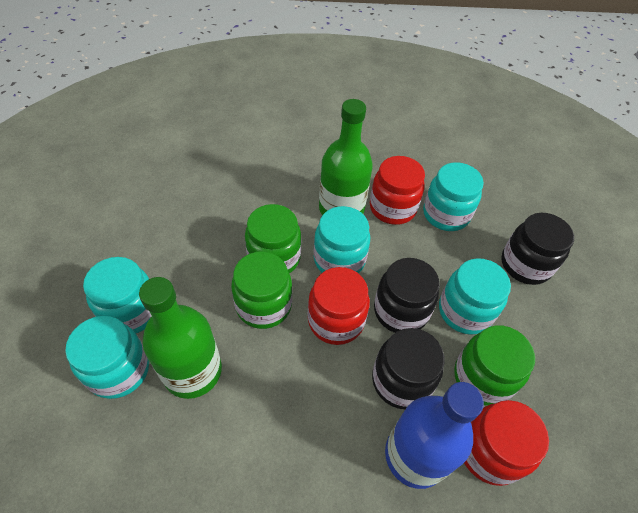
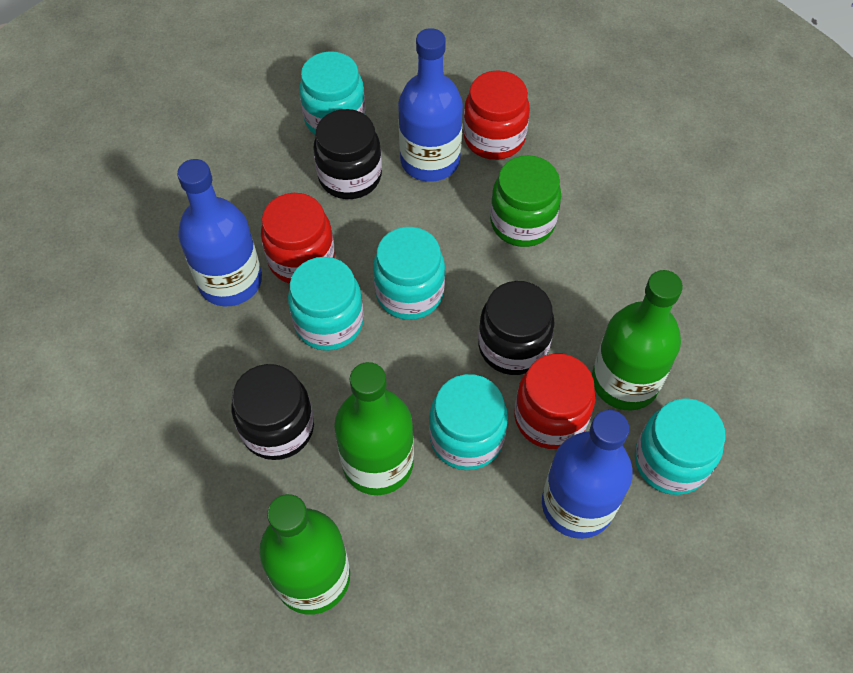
blue bottle: 1 -> 3
green bottle: 2 -> 3
green jar: 3 -> 1

